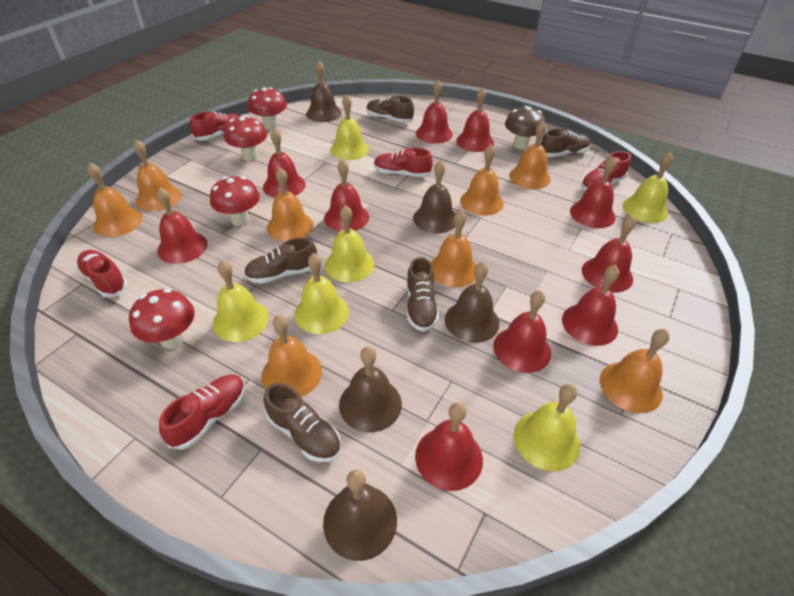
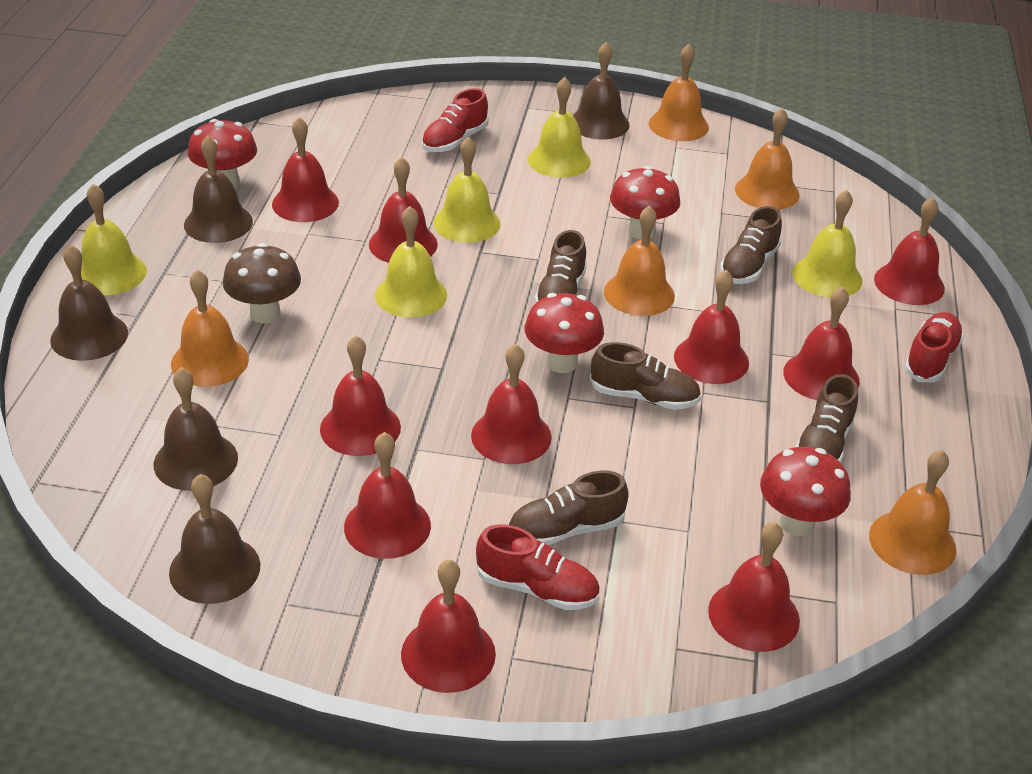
orange bell: 8 -> 5
red shoe: 5 -> 3
yellow bell: 6 -> 5

